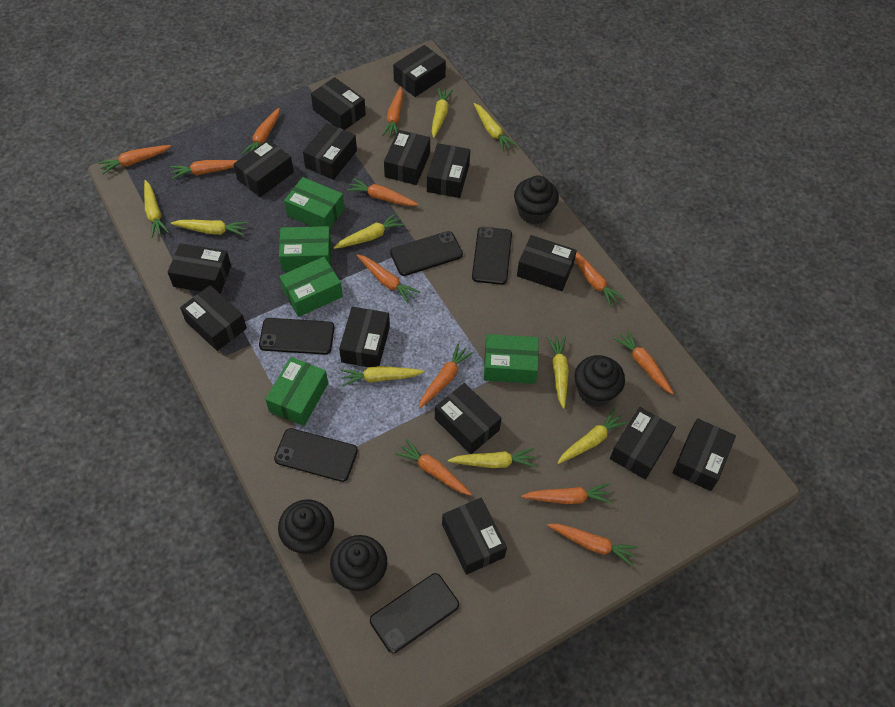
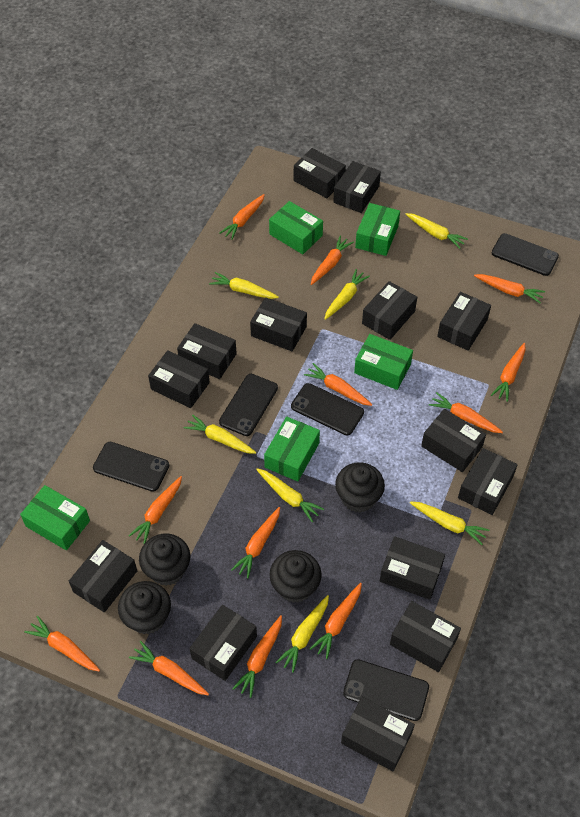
yellow carrot: 9 -> 7

